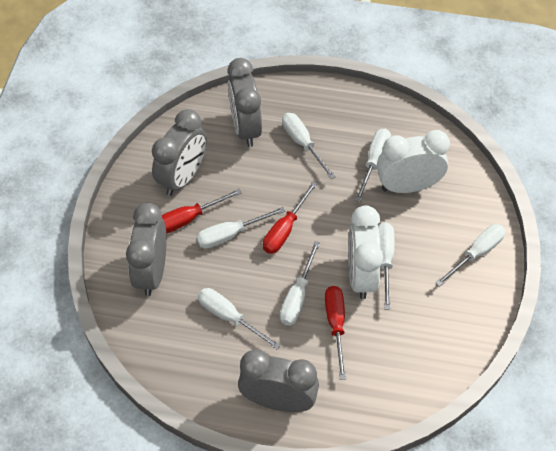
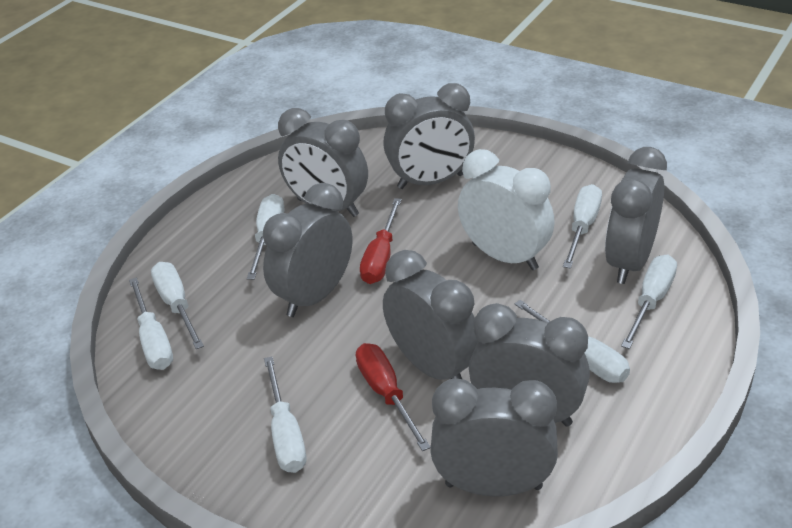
grey clock: 4 -> 7
red screwdriver: 3 -> 2
white clock: 2 -> 1

